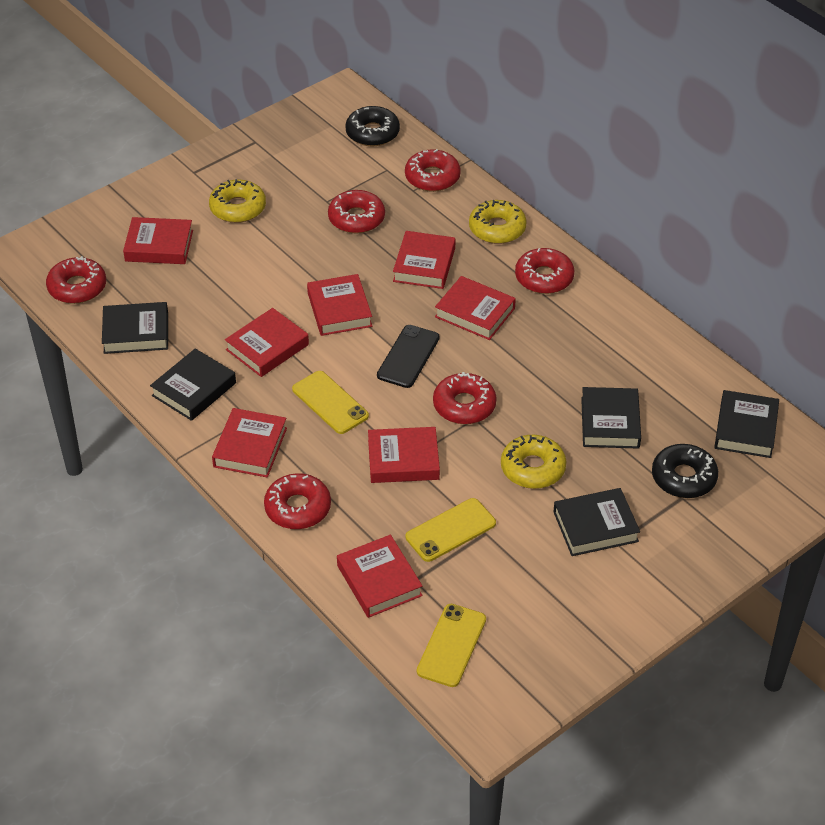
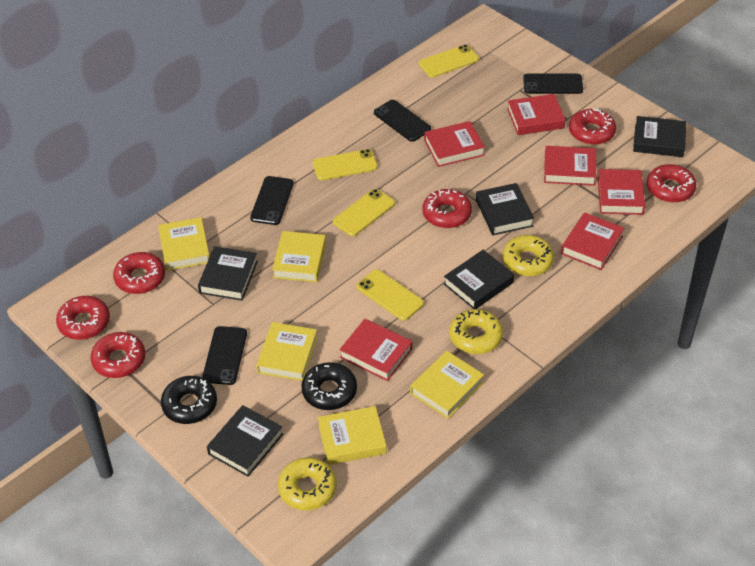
black phone: 1 -> 4
red book: 8 -> 6
yellow book: 0 -> 5
yellow phone: 3 -> 4

